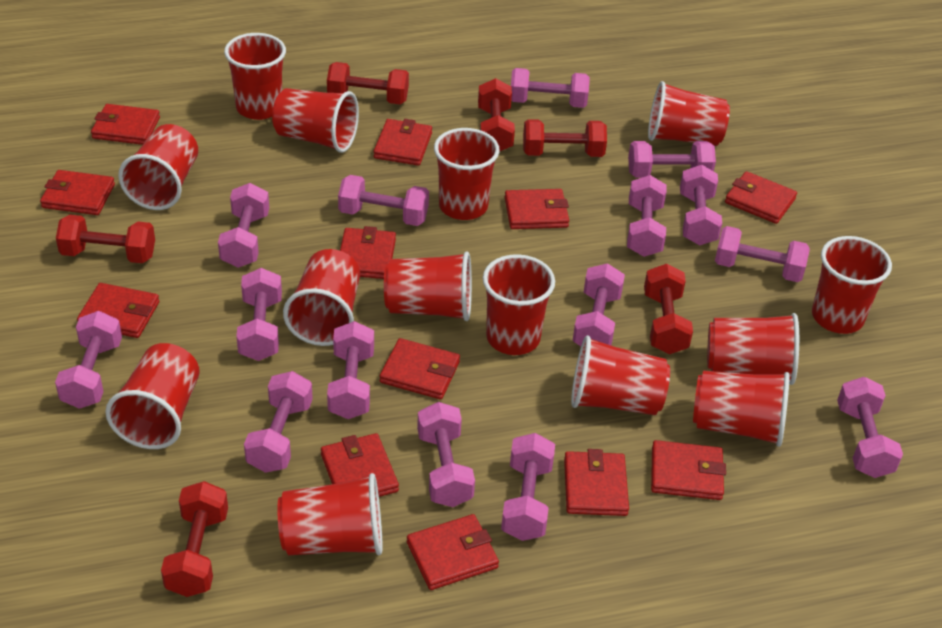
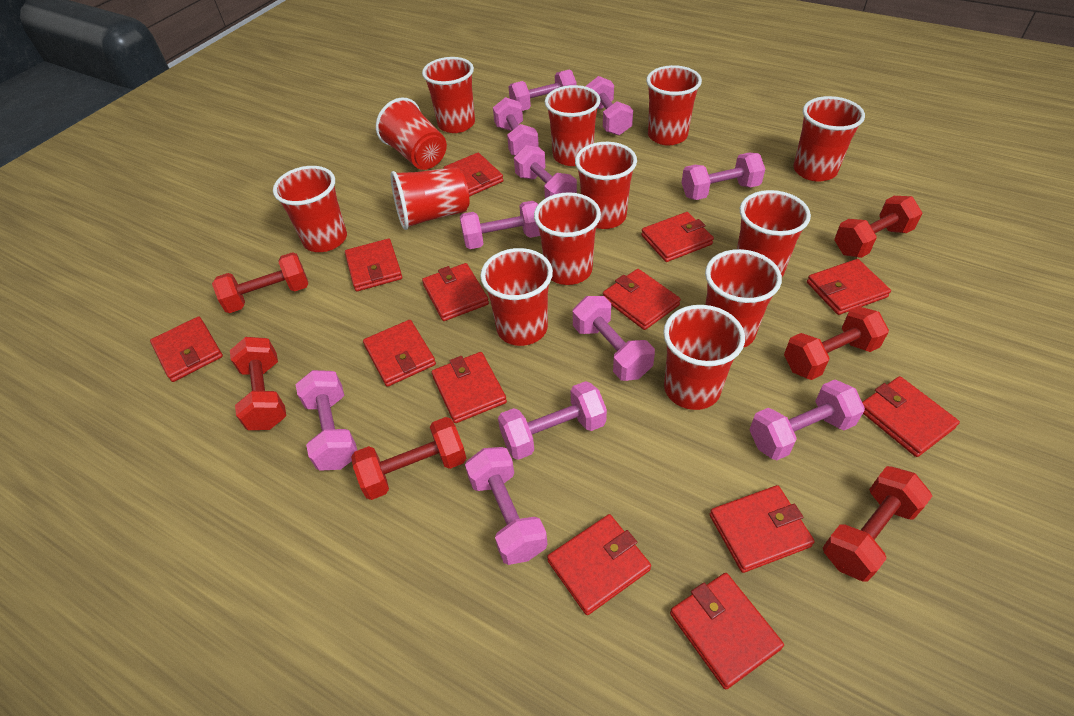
pink dumbbell: 15 -> 11
red cup: 14 -> 13
red wallet: 12 -> 13

